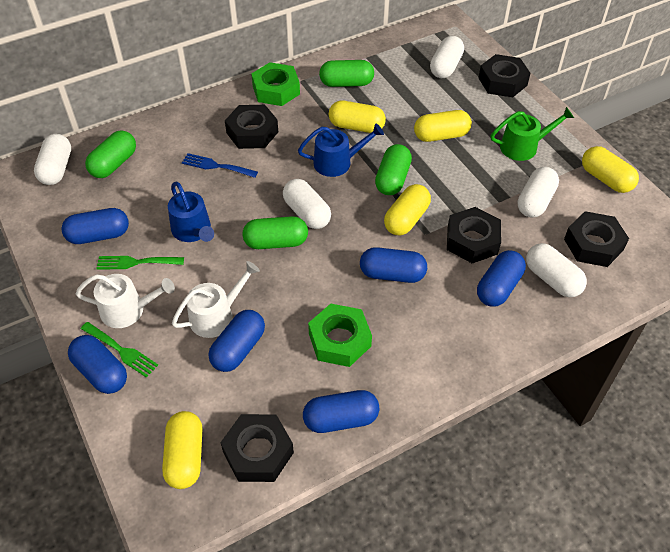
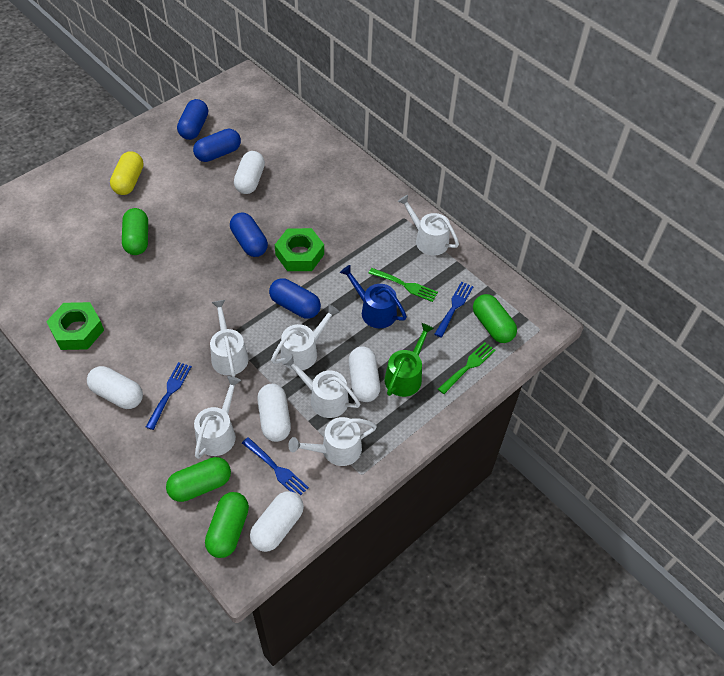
black nut: 5 -> 0
blue capsule: 6 -> 4
blue fork: 1 -> 3
blue watering can: 2 -> 1
white watering can: 2 -> 6
yellow capsule: 5 -> 1

